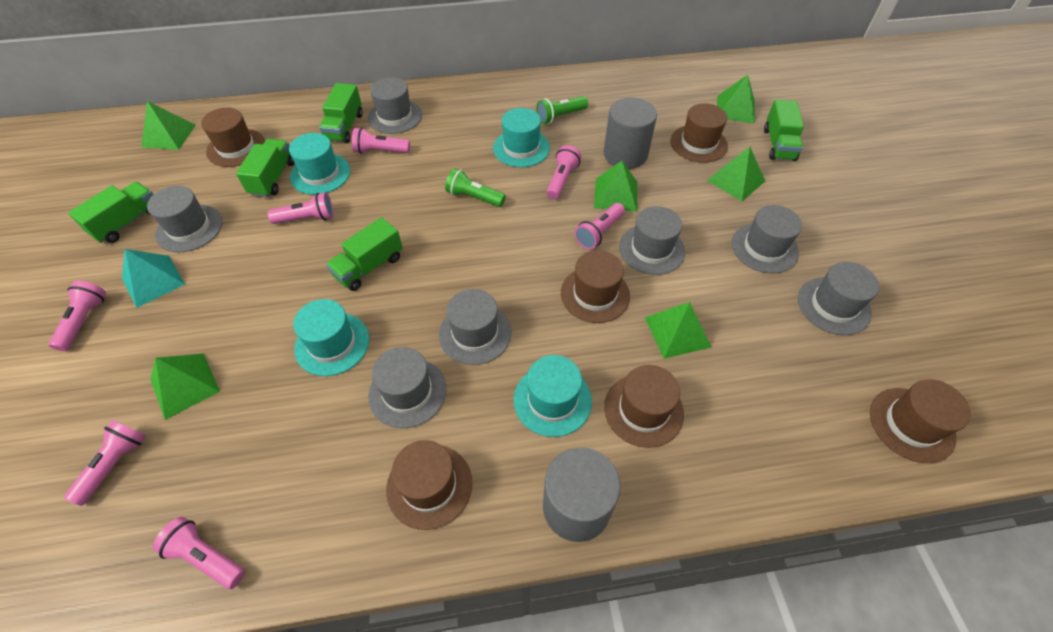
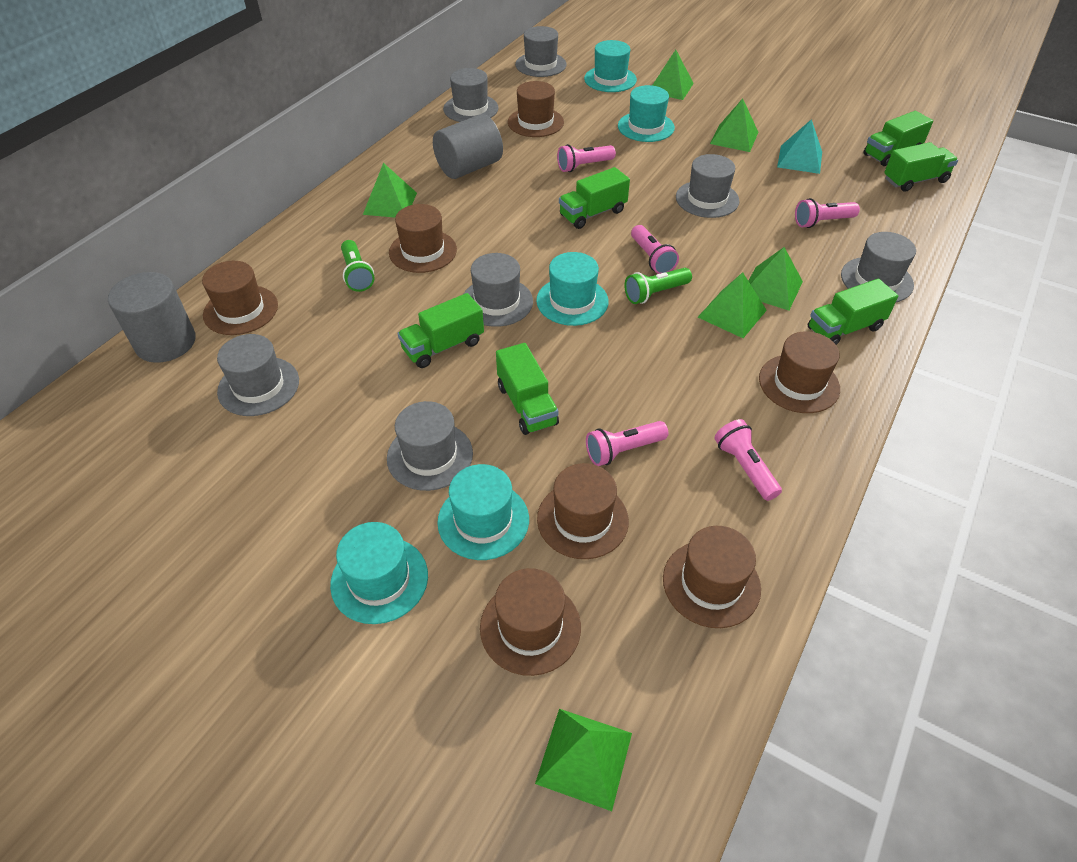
brown hat: 6 -> 7
green truck: 5 -> 6
pink flashlight: 7 -> 5
turquoise hat: 4 -> 5

